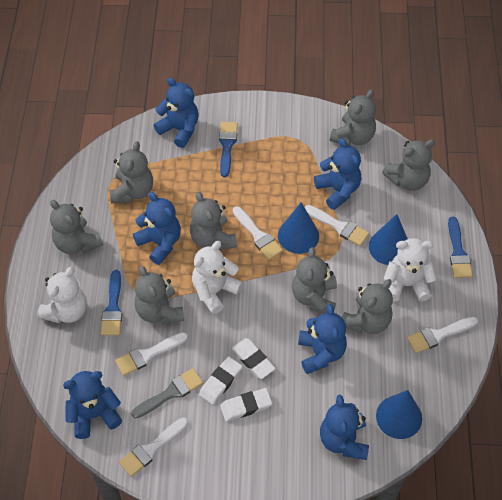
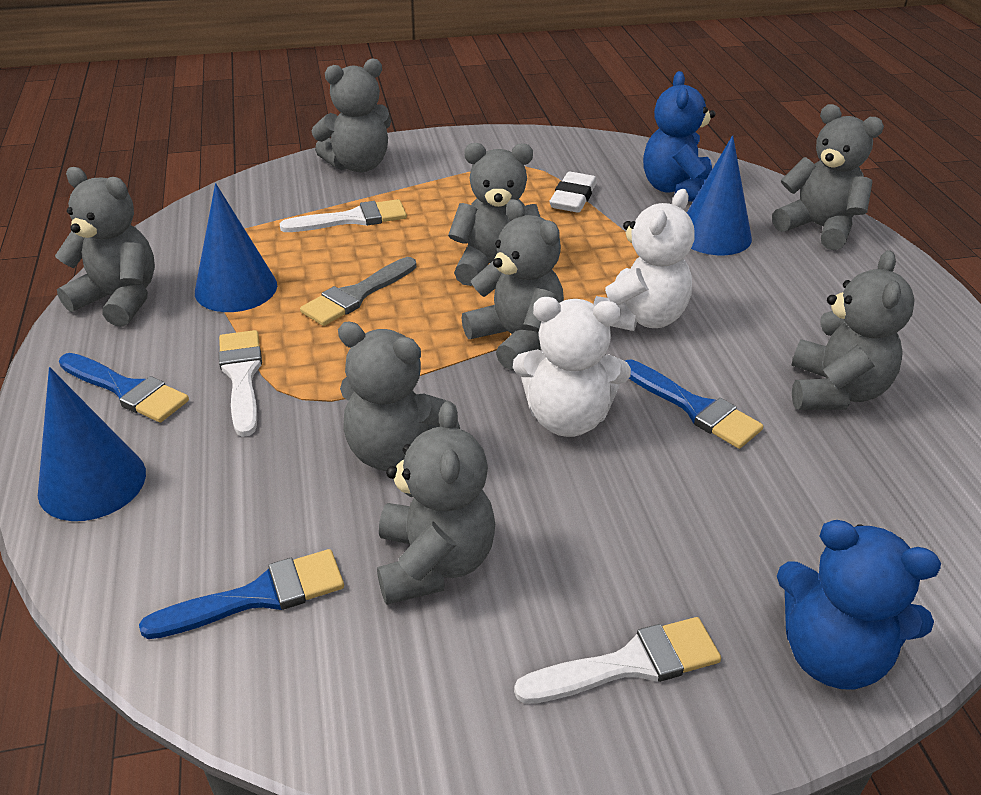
blue teddy bear: 6 -> 2
white brush: 5 -> 3
white eraser: 3 -> 1
white teddy bear: 3 -> 2

